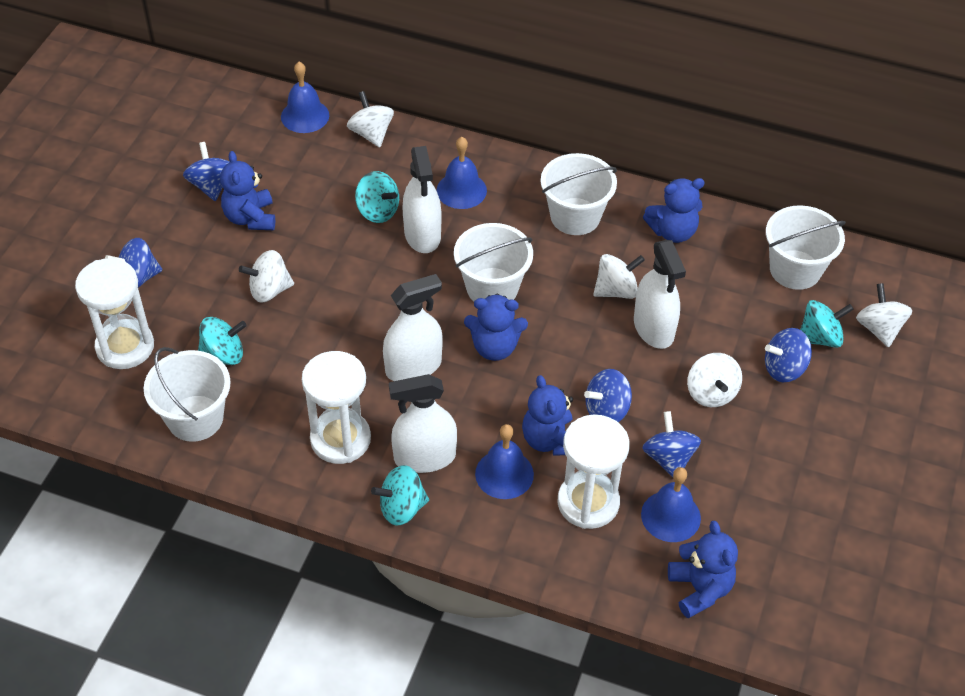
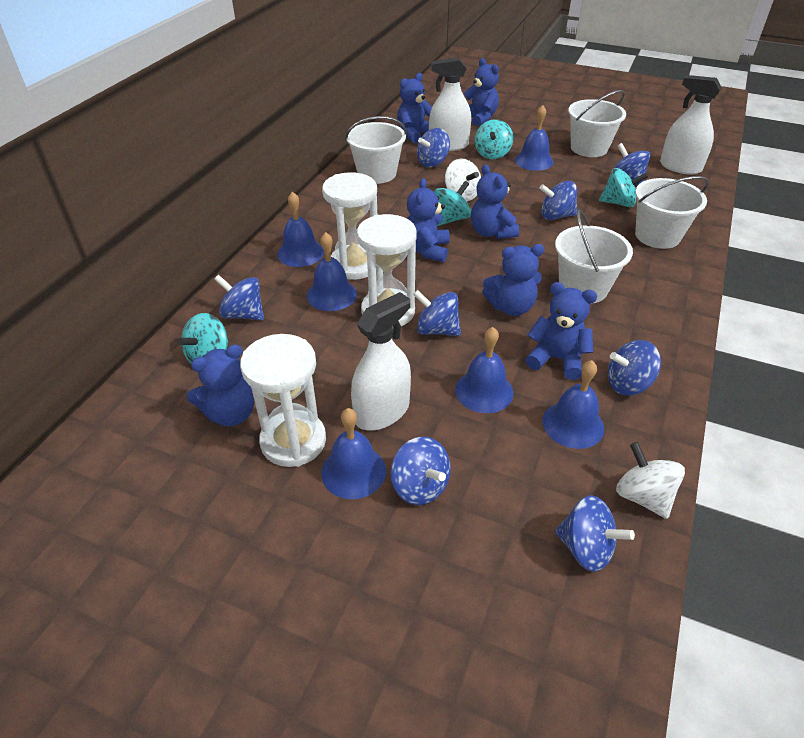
blue bell: 4 -> 6
blue spinning top: 5 -> 8
blue teddy bear: 5 -> 7
white spinning top: 5 -> 2
white spray bottle: 4 -> 3

